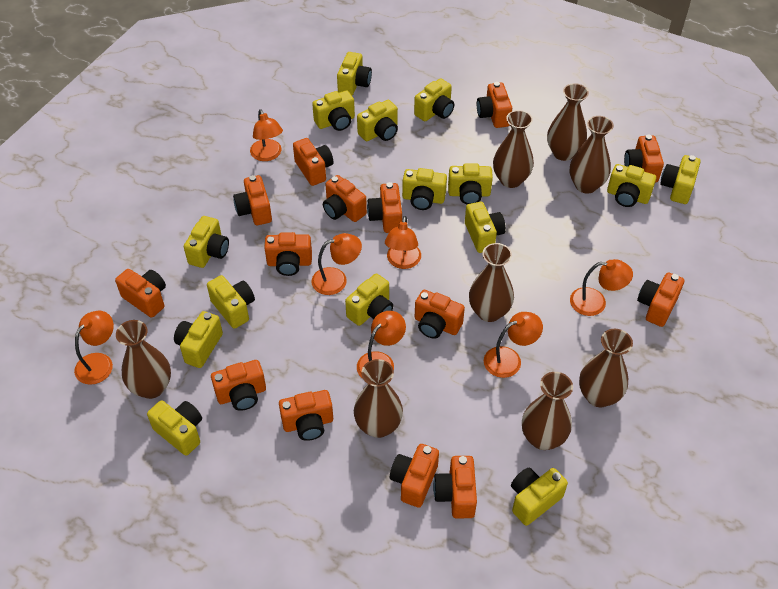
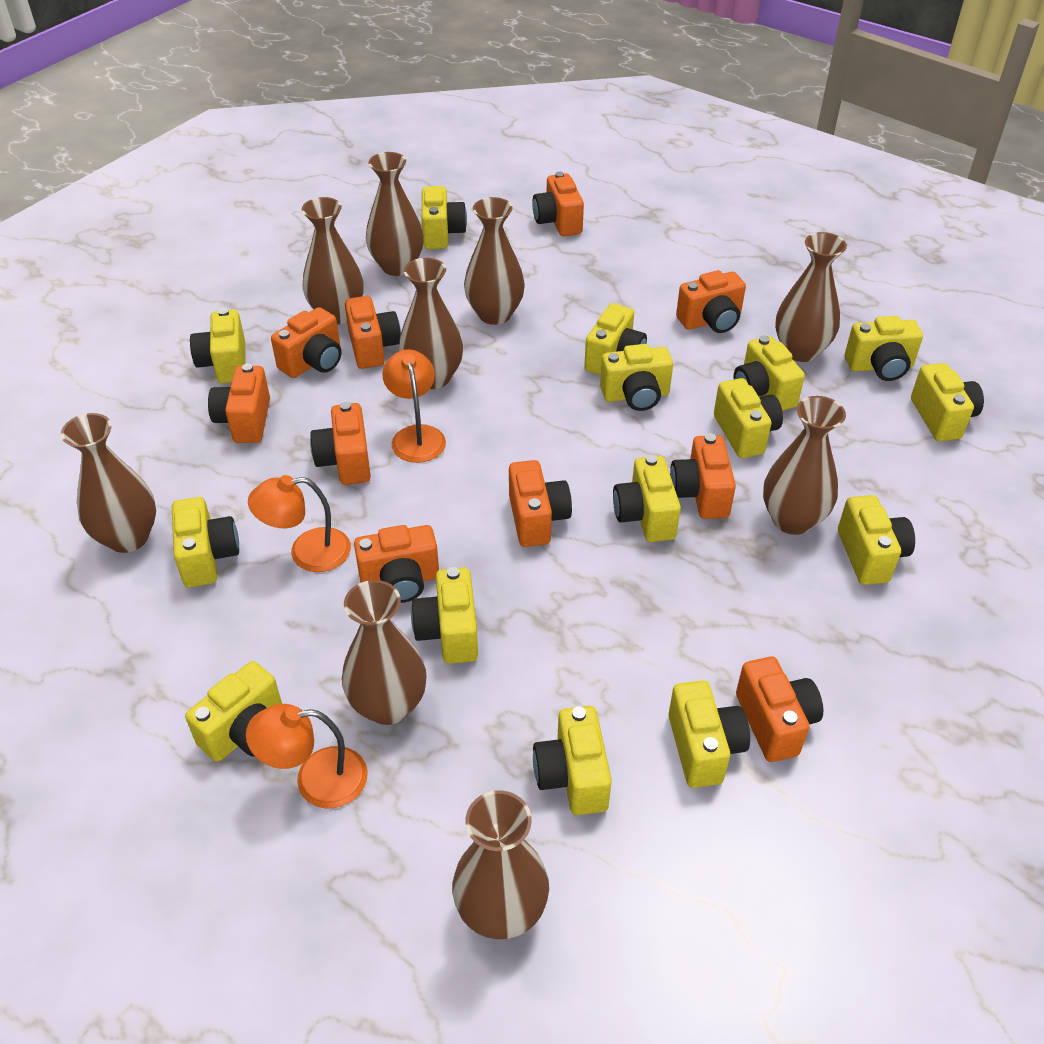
brown vase: 8 -> 9
orange camera: 14 -> 10
orange lamp: 7 -> 3

